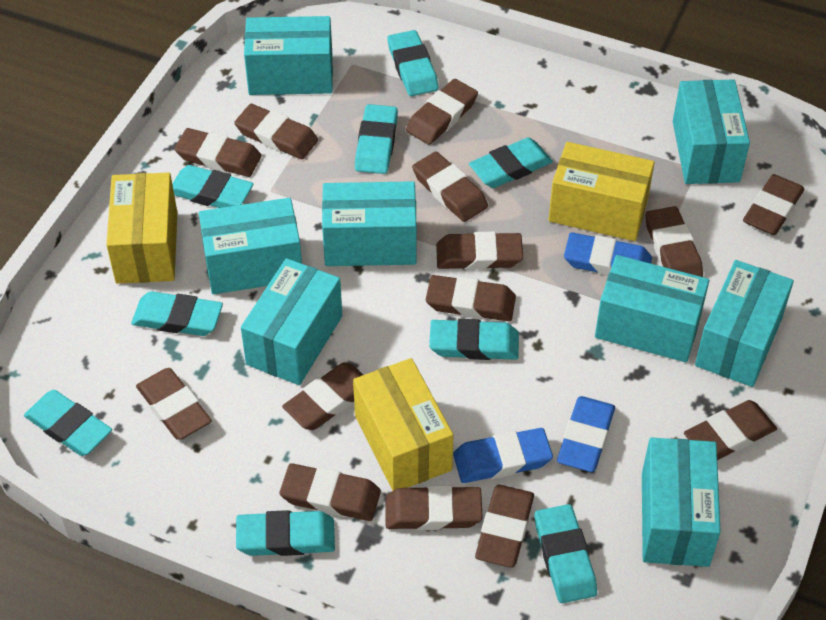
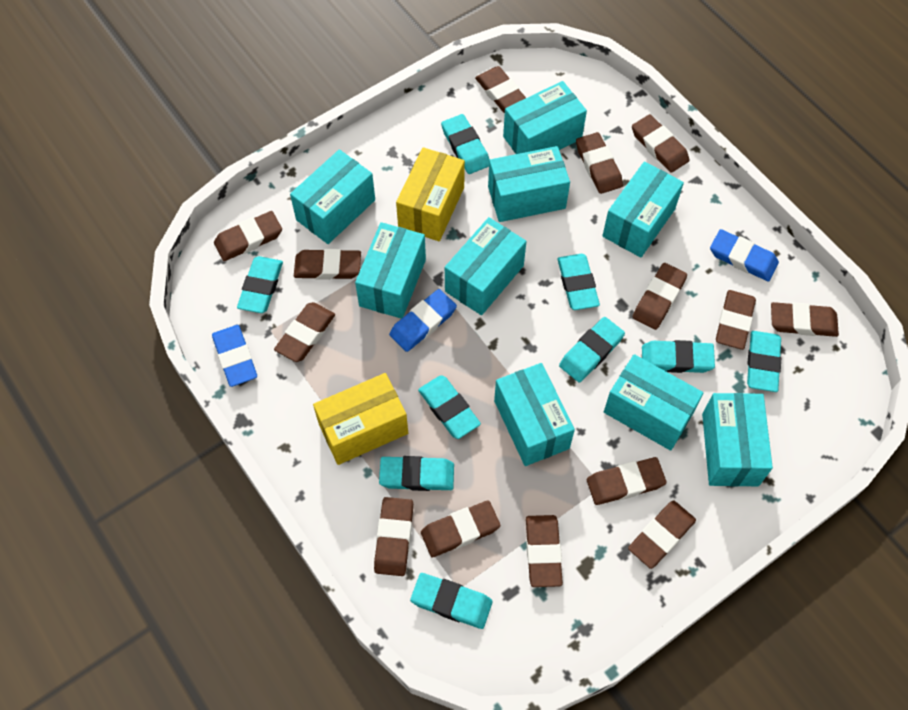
turquoise box: 8 -> 9
yellow box: 3 -> 2

